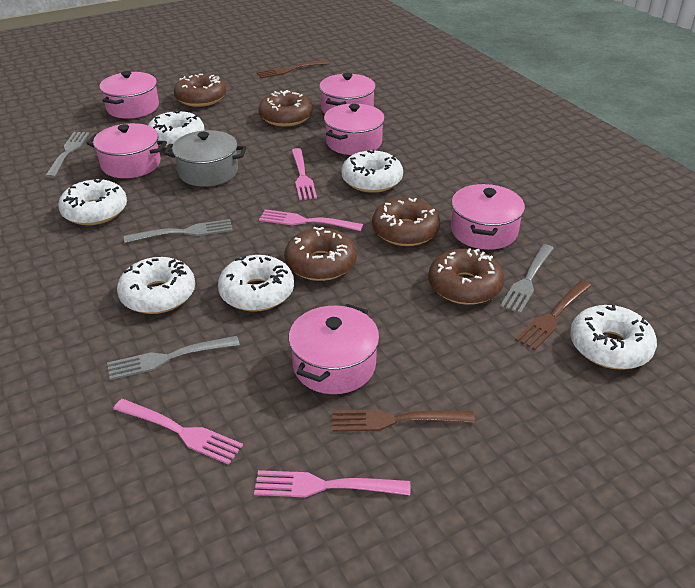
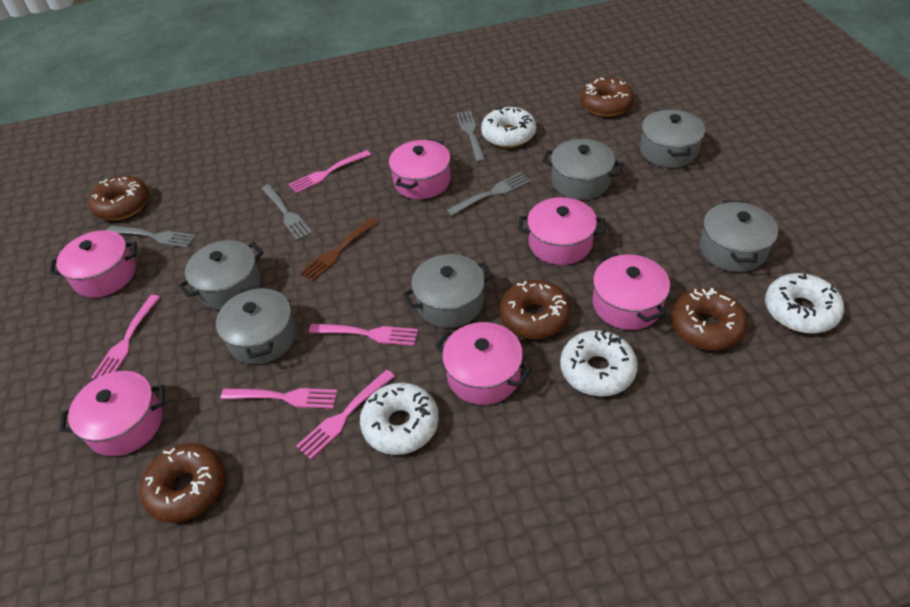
brown fork: 3 -> 1
grey pot: 1 -> 6
pink fork: 4 -> 5
white donut: 6 -> 4

